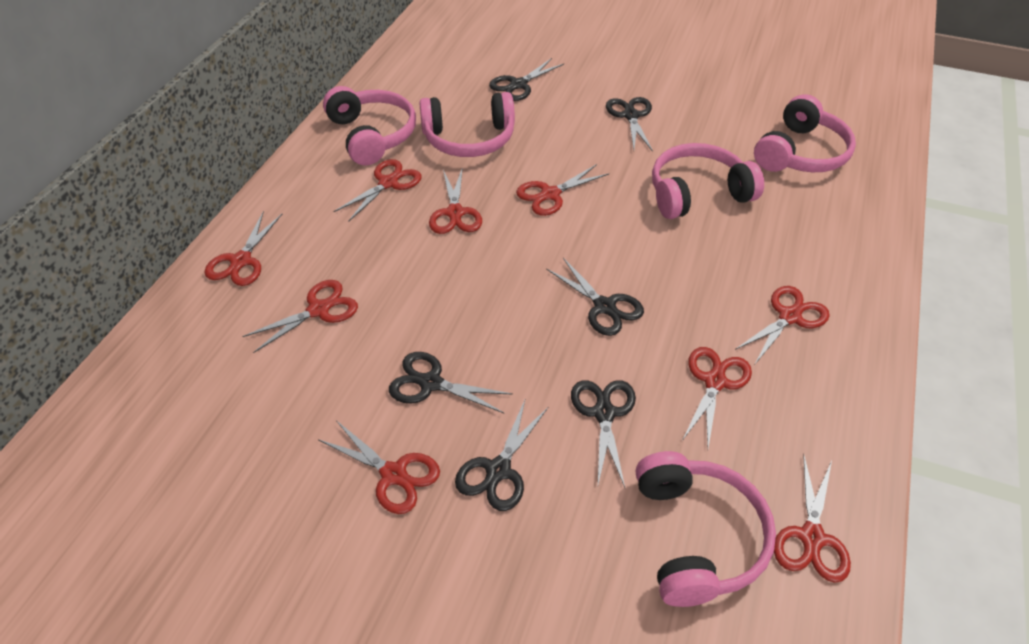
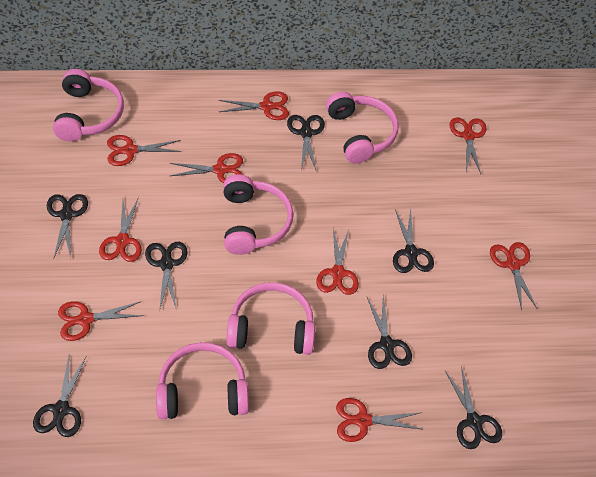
black scissors: 6 -> 7

